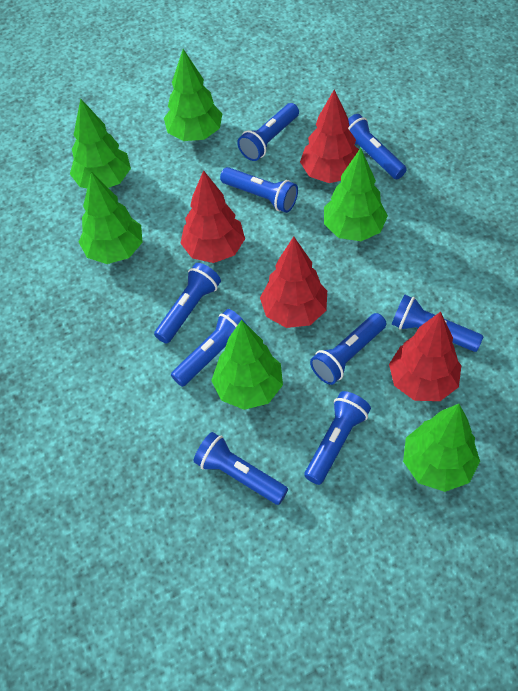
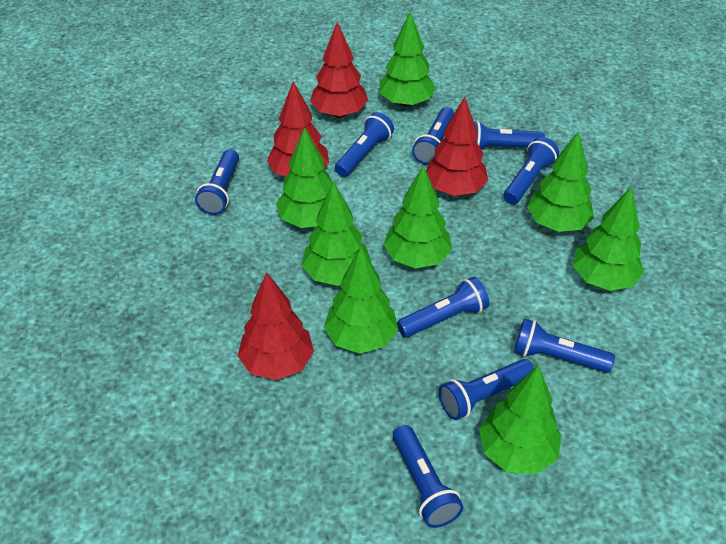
green tree: 6 -> 8

